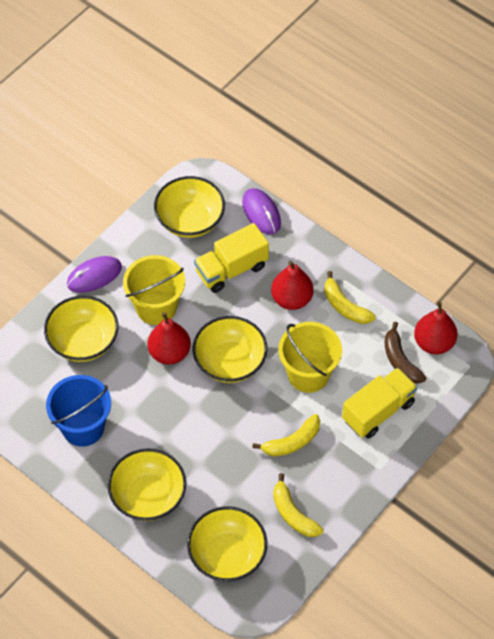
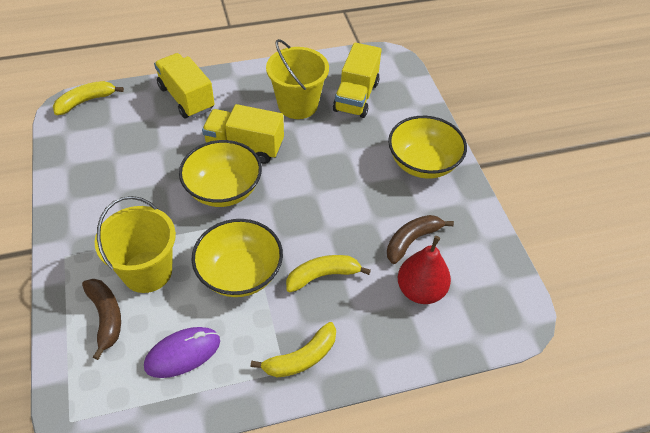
blue bucket: 1 -> 0
brown banana: 1 -> 2
purple mouse: 2 -> 1
red pear: 3 -> 1
yellow bowl: 5 -> 3
yellow truck: 2 -> 3

